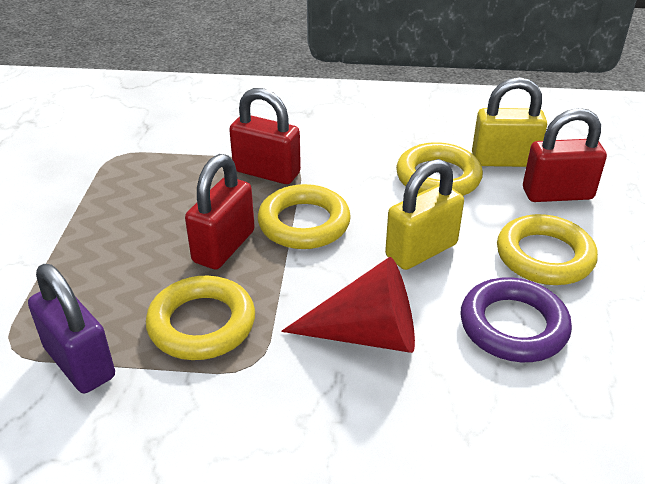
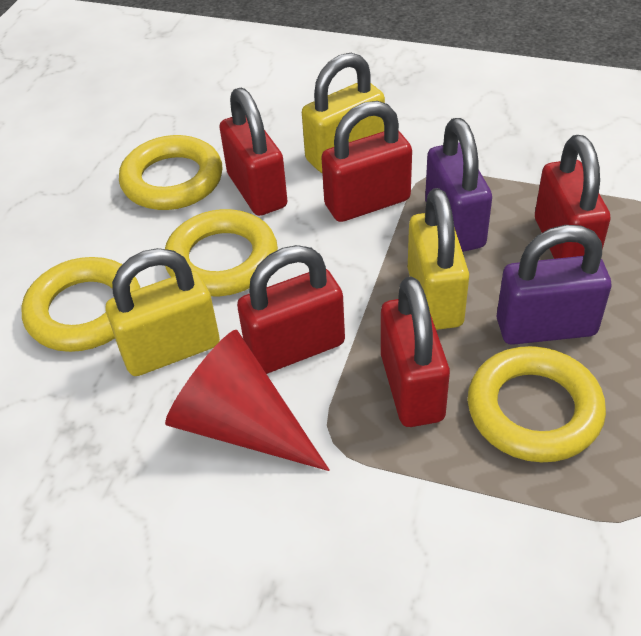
purple padlock: 1 -> 2
purple ring: 1 -> 0
red padlock: 3 -> 5
yellow padlock: 2 -> 3

